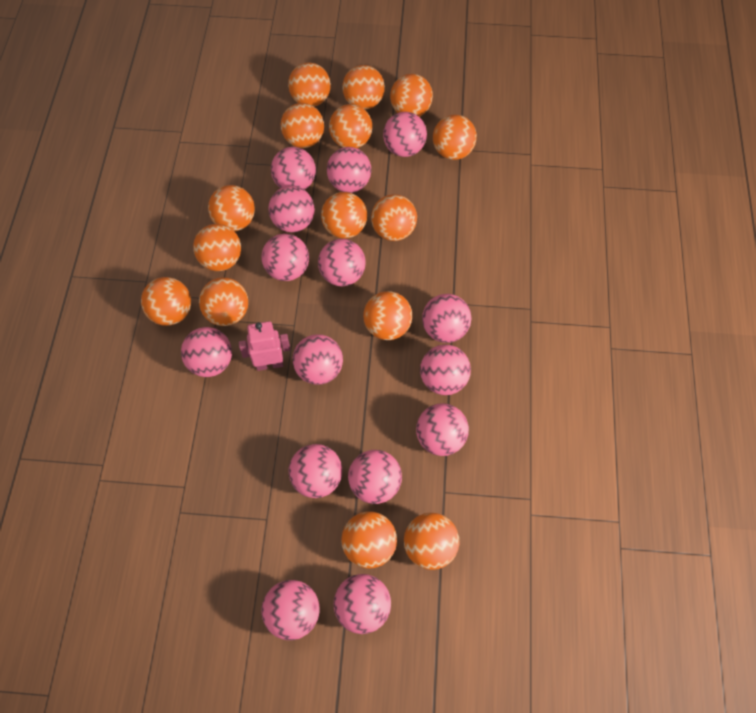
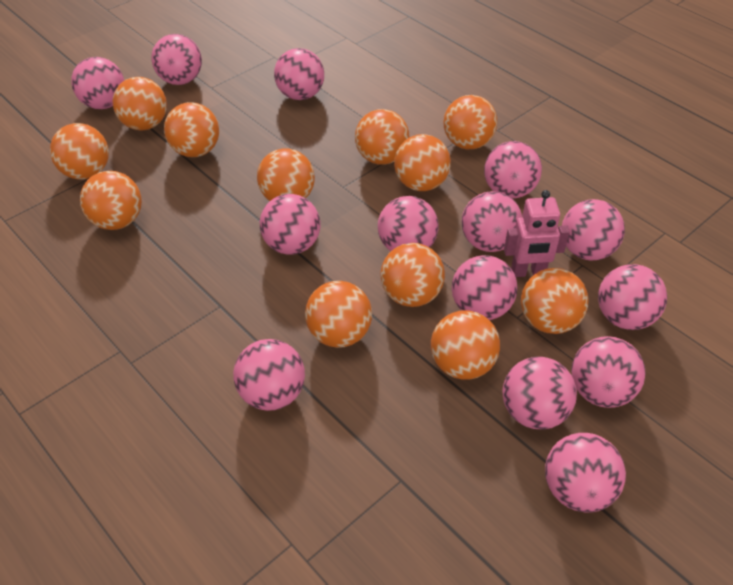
orange ball: 15 -> 12
pink ball: 15 -> 14

